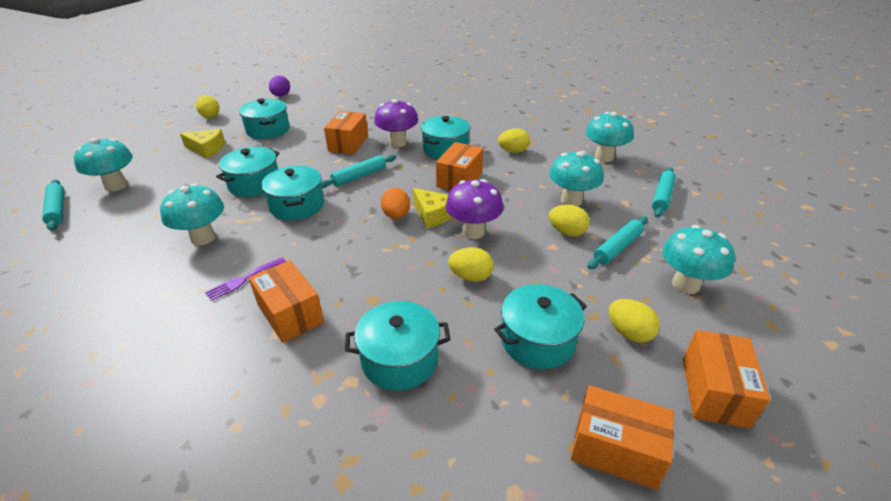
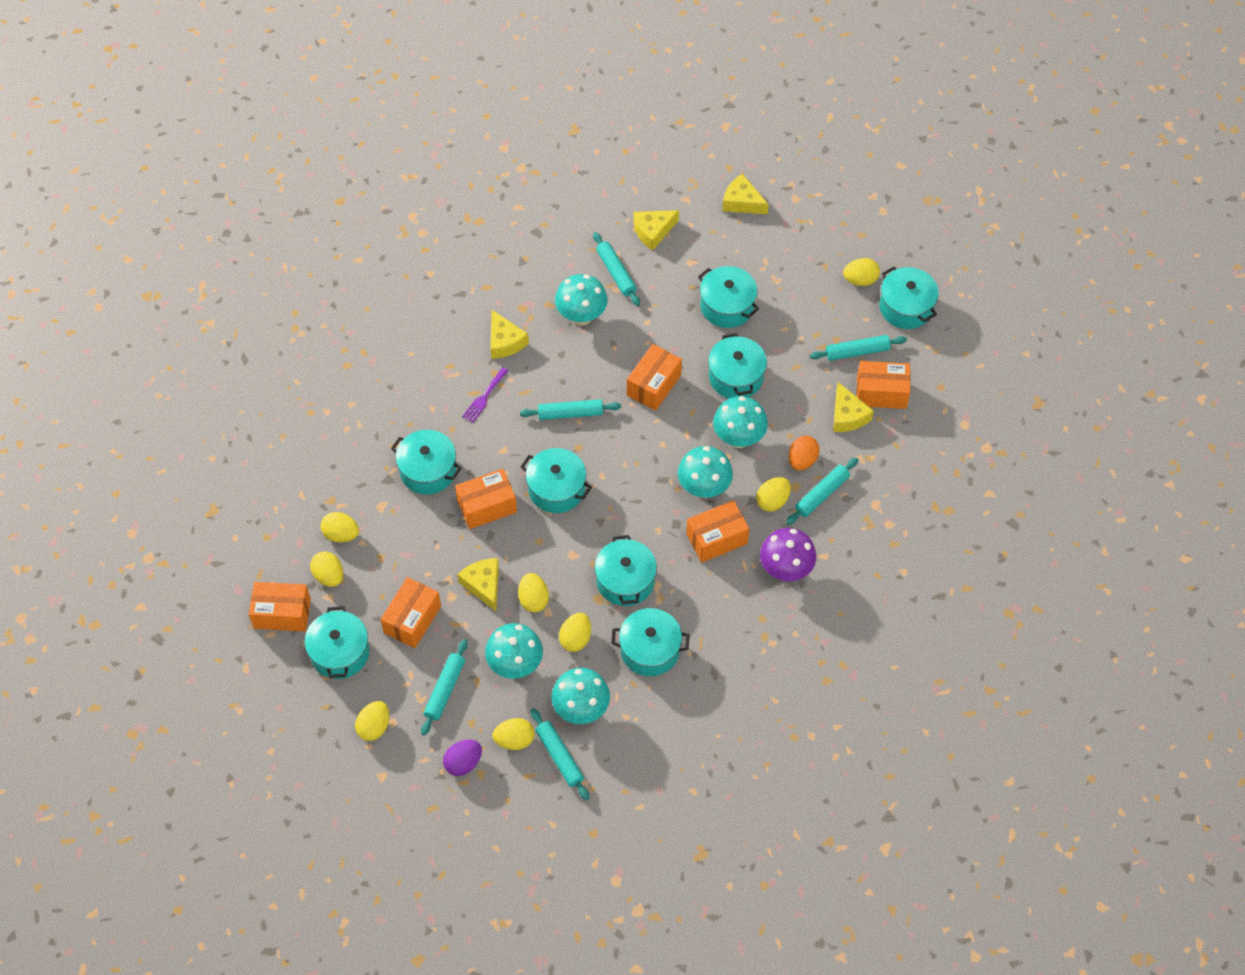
orange box: 5 -> 6
purple mushroom: 2 -> 1
turquoise pot: 6 -> 8
turquoise rolling pin: 4 -> 6
yellow cheese: 2 -> 5
yellow egg: 5 -> 8

